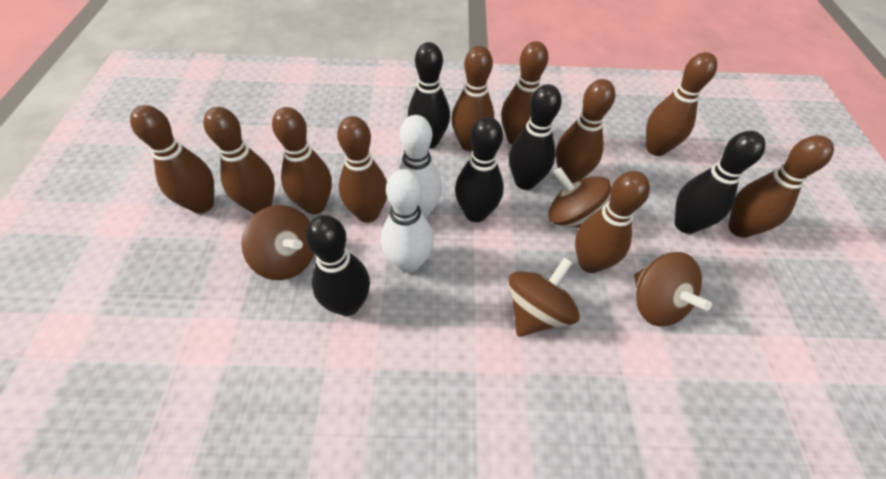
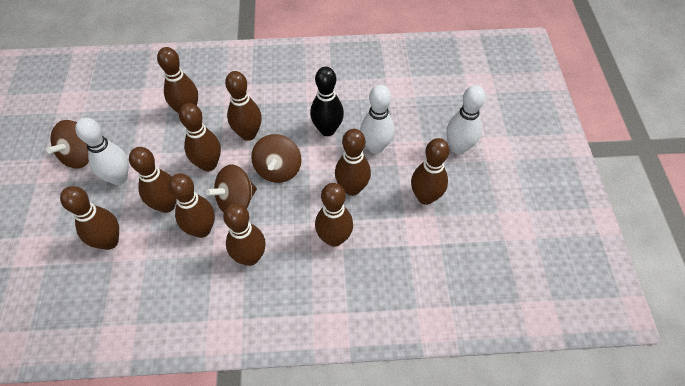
black bowling pin: 5 -> 1
brown spinning top: 4 -> 3
white bowling pin: 2 -> 3

